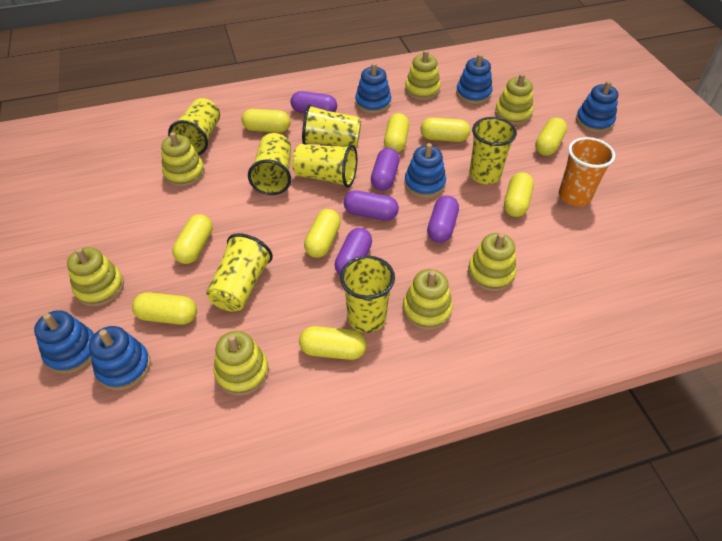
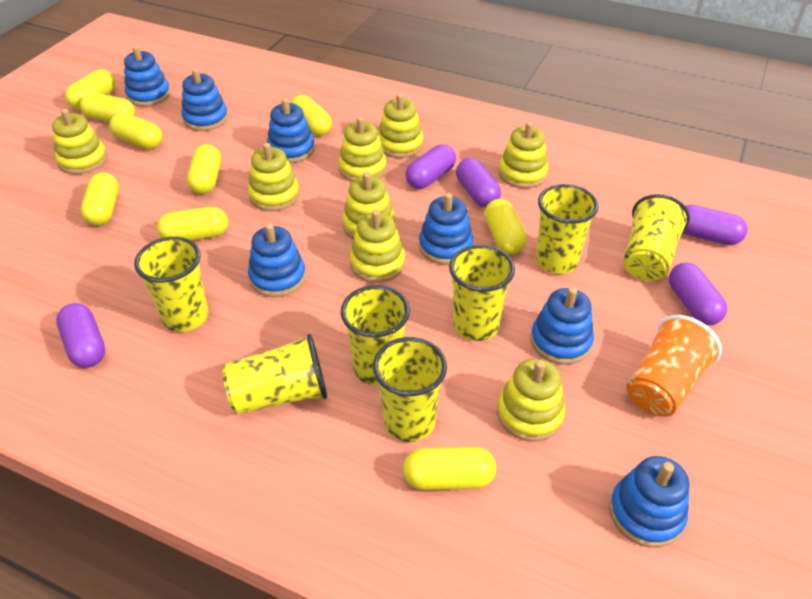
blue stacking toy: 6 -> 7
yellow stacking toy: 7 -> 8

